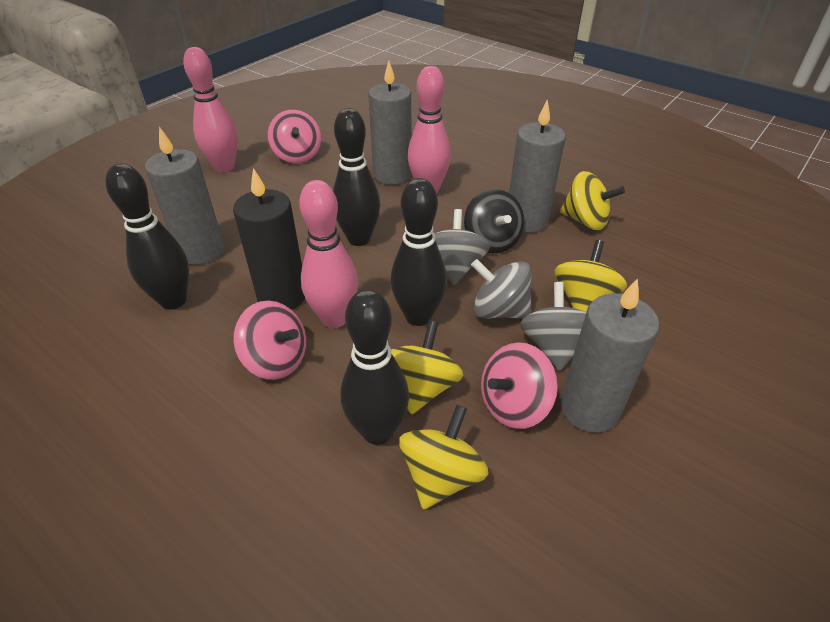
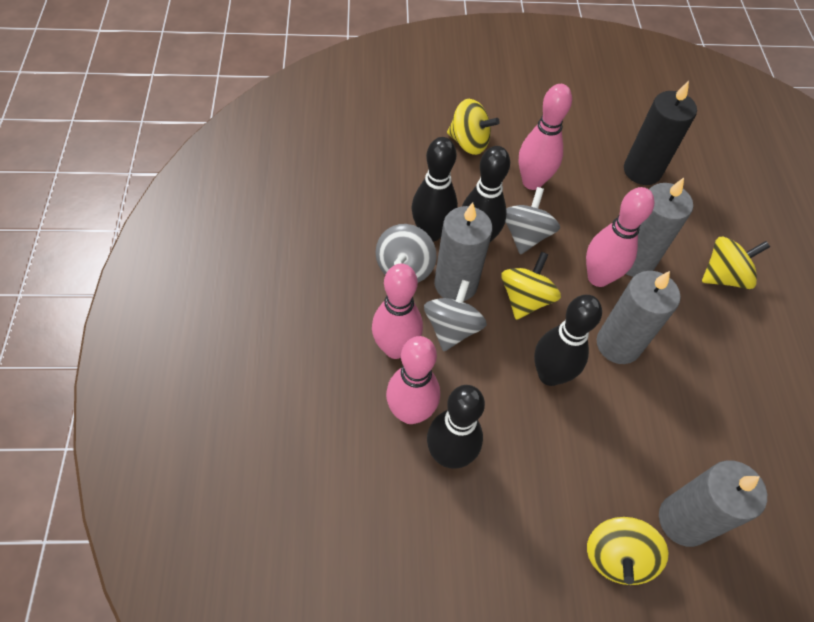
black spinning top: 1 -> 0
pink bowling pin: 3 -> 4
pink spinning top: 3 -> 0

